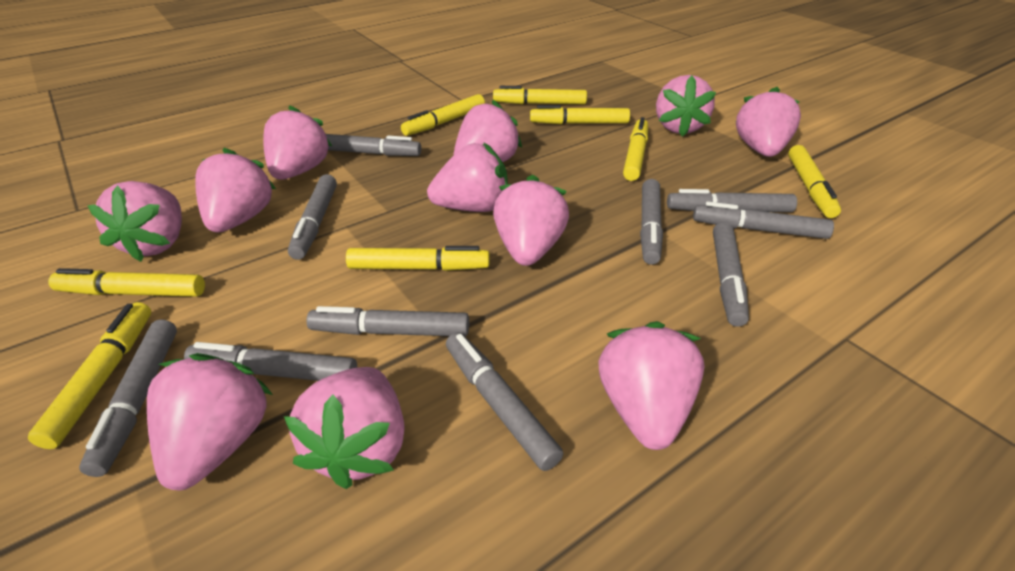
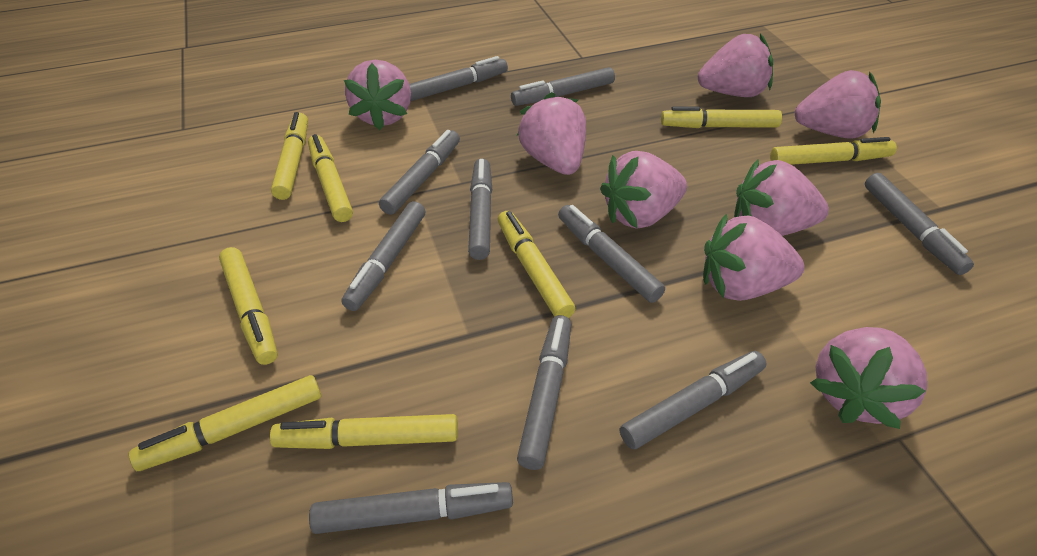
pink strawberry: 11 -> 8

